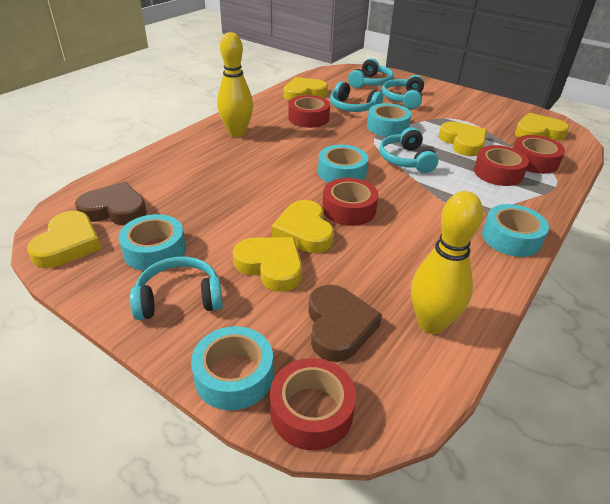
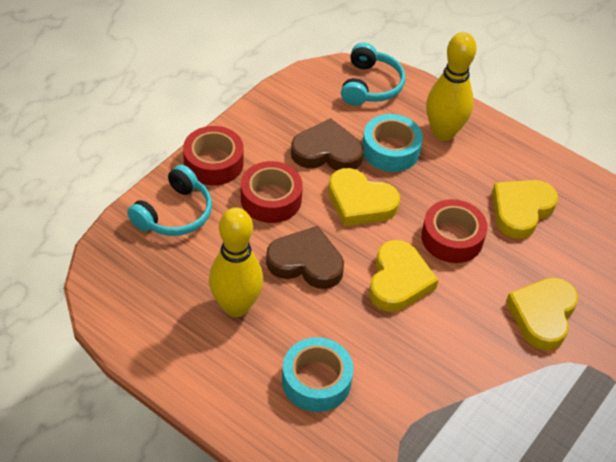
red tape: 5 -> 3
turquoise headphones: 5 -> 2
turquoise tape: 5 -> 2
yellow heart: 6 -> 4

